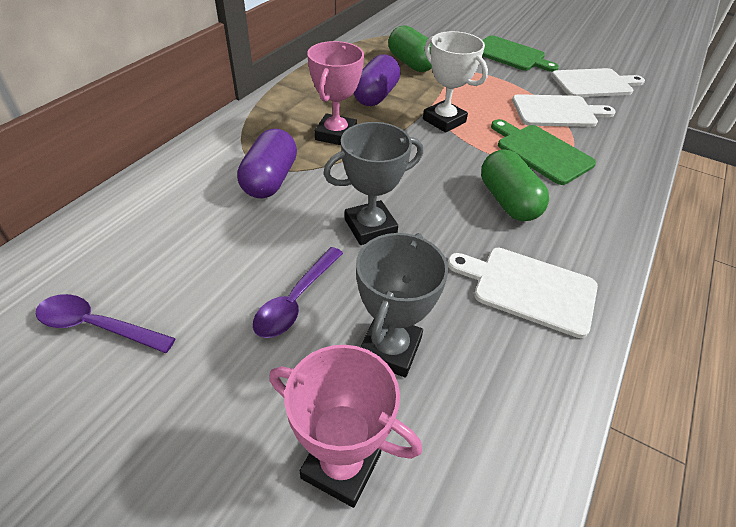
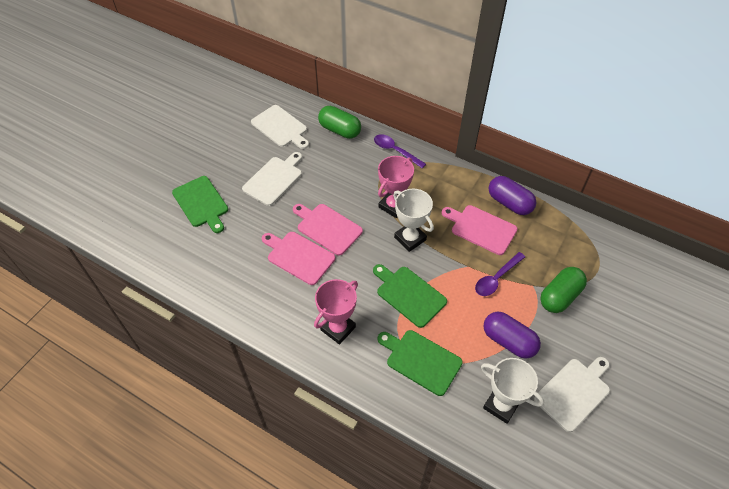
green cutting board: 2 -> 3
grey trophy: 2 -> 0
pink cutting board: 0 -> 3
white trophy: 1 -> 2

